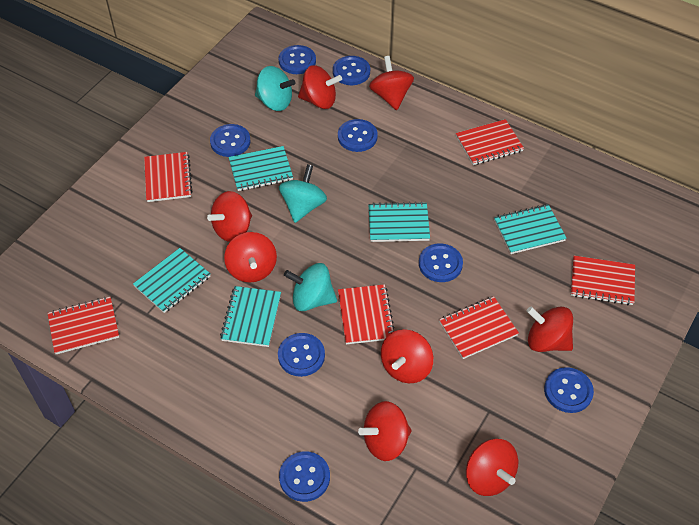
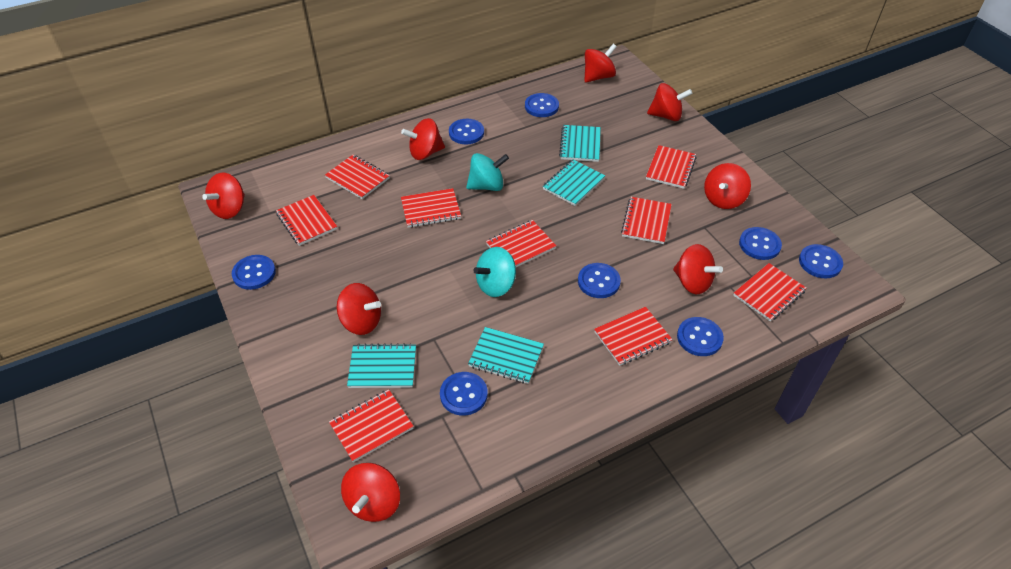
red notebook: 6 -> 9
turquoise notebook: 5 -> 4
turquoise spinning top: 3 -> 2

